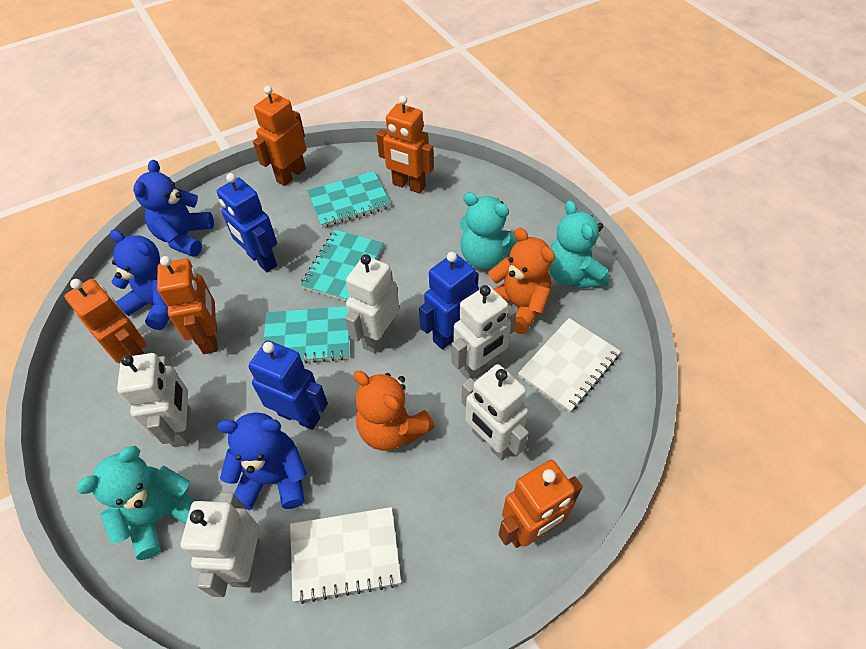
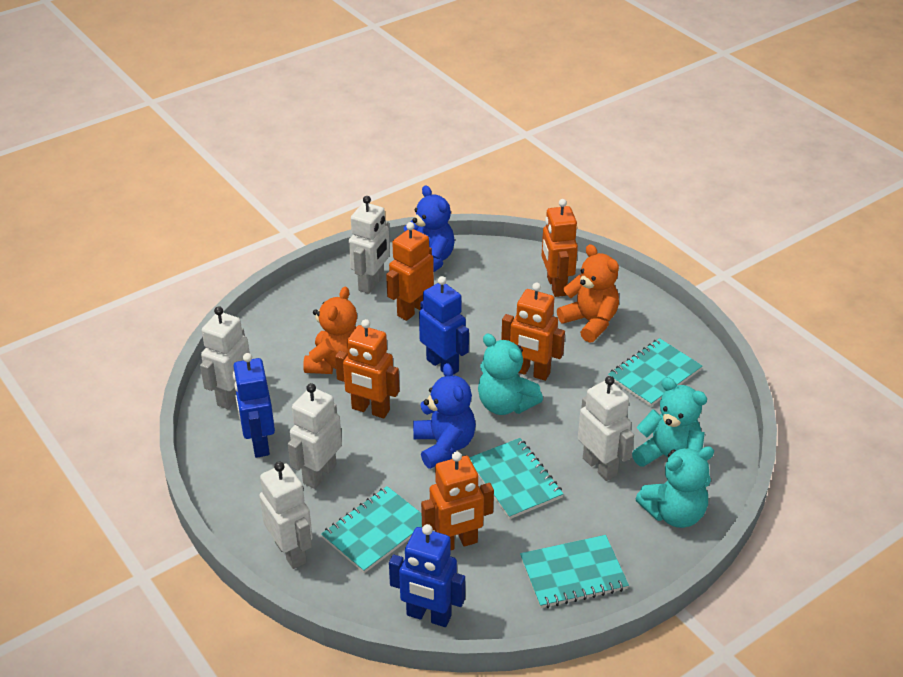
blue teddy bear: 3 -> 2
turquoise notebook: 3 -> 4
white notebook: 2 -> 0

